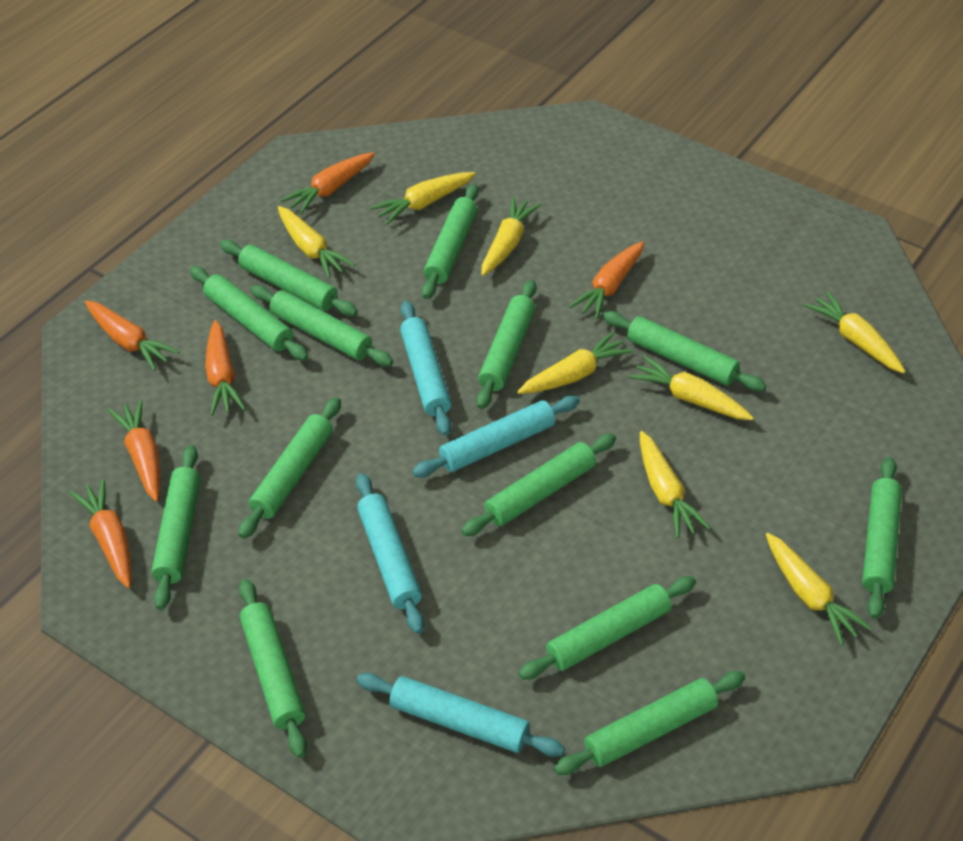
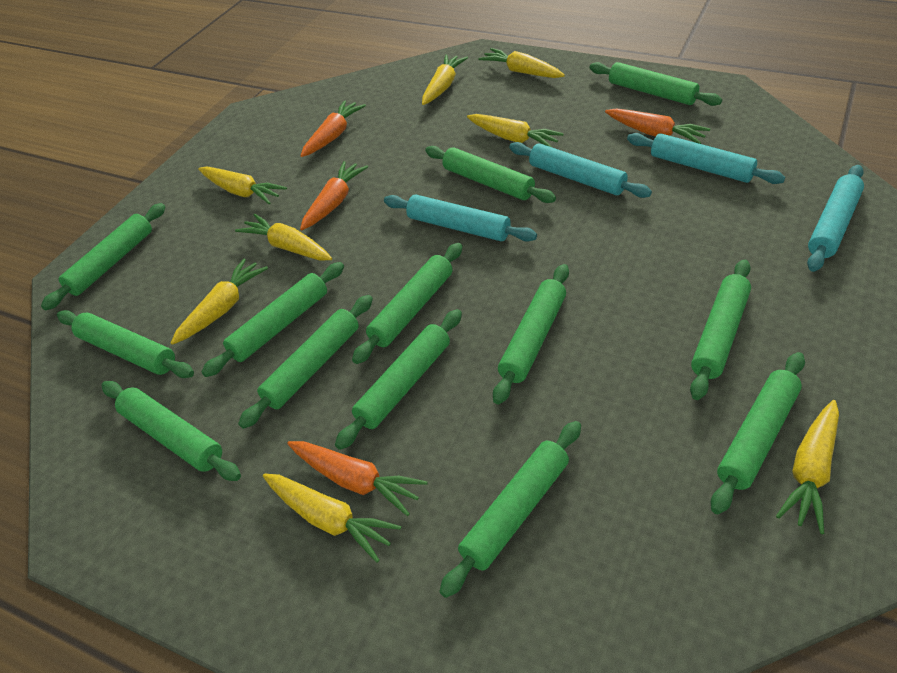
orange carrot: 6 -> 4

